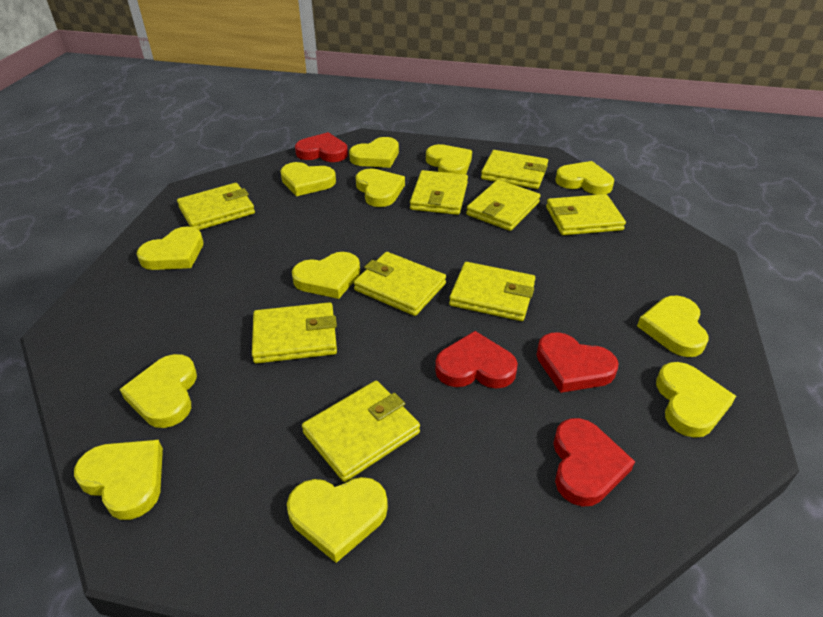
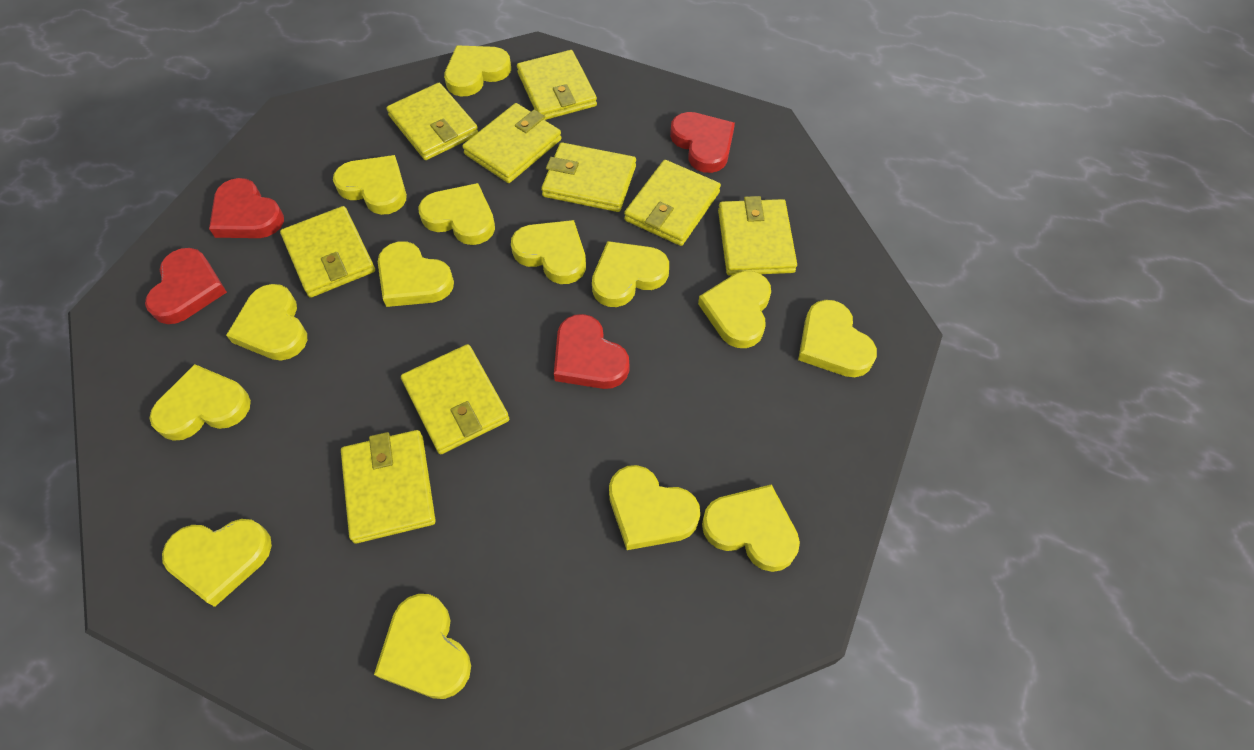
yellow heart: 12 -> 14

